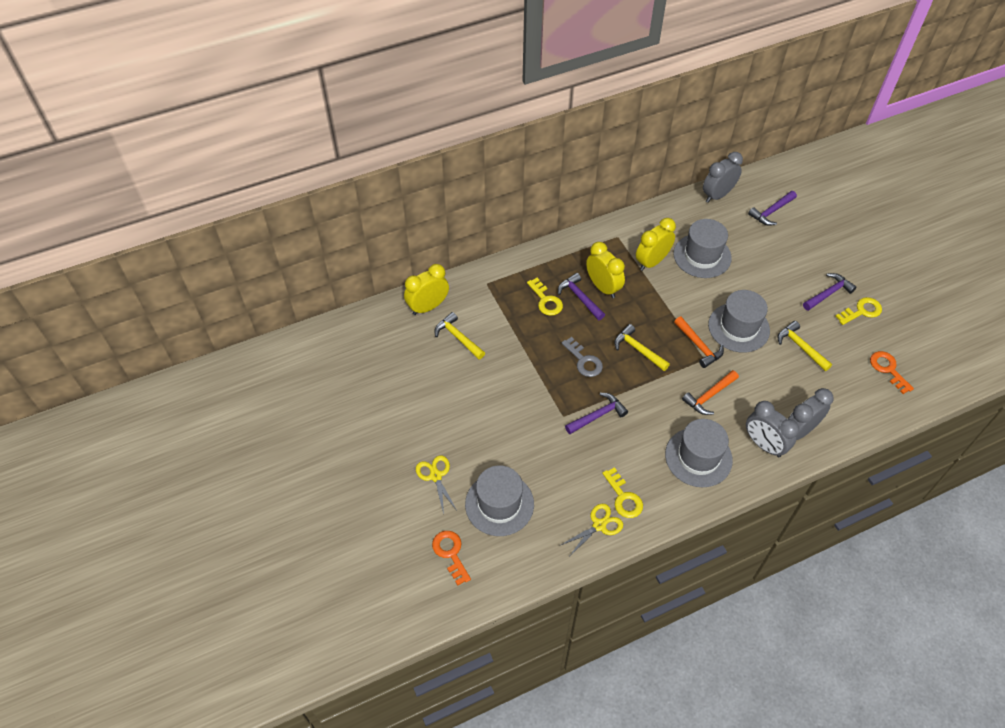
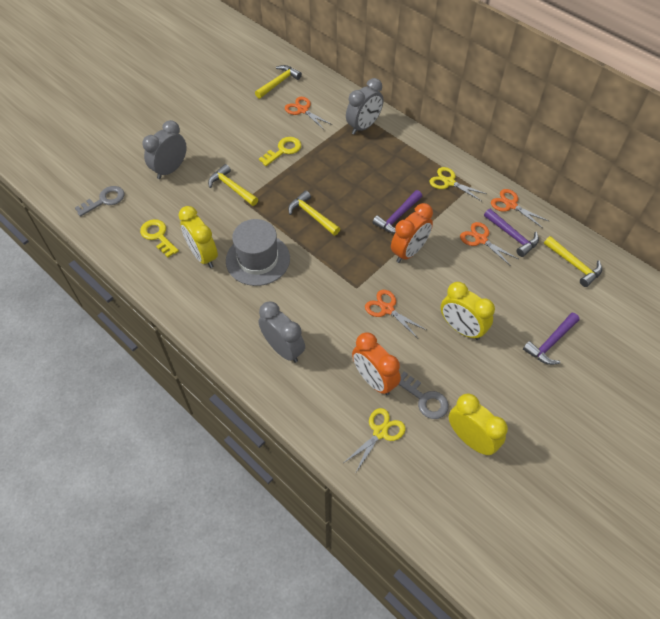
grey hat: 4 -> 1
grey key: 1 -> 2
orange clock: 0 -> 2
orange hammer: 2 -> 0
orange key: 2 -> 0
orange scissors: 0 -> 4
purple hammer: 4 -> 3
yellow hammer: 3 -> 4
yellow key: 3 -> 2

